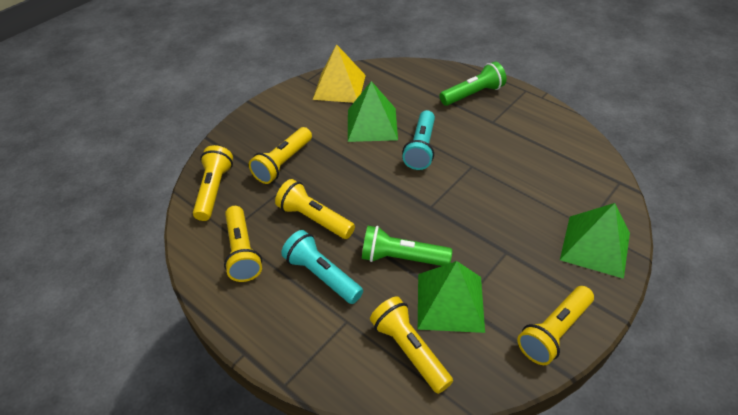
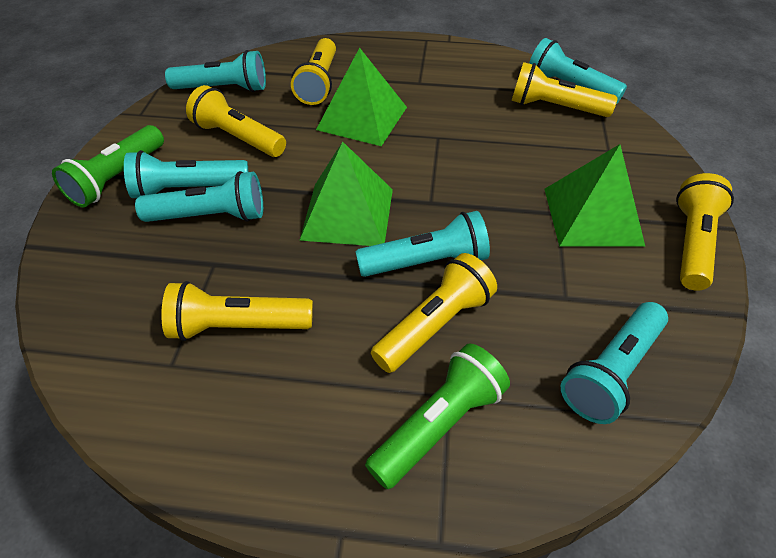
turquoise flashlight: 2 -> 6
yellow pyramid: 1 -> 0

